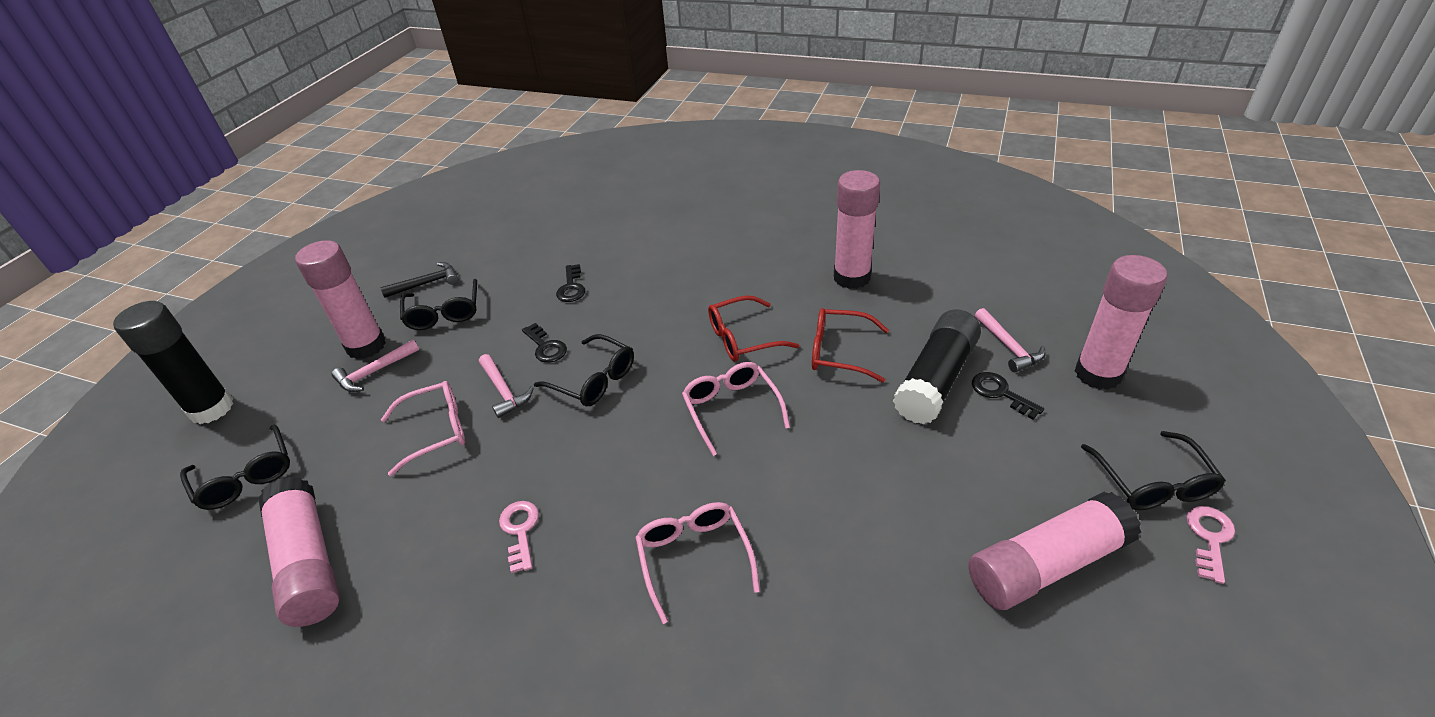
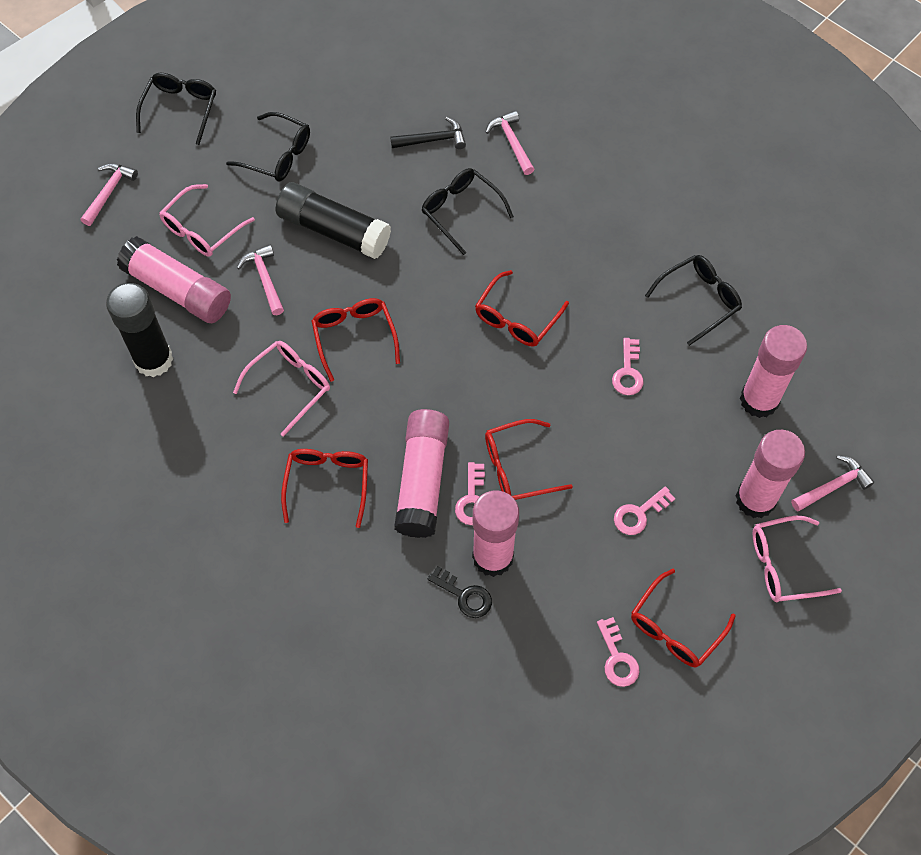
black key: 3 -> 1
pink hammer: 3 -> 4
pink key: 2 -> 4
red glasses: 2 -> 5

